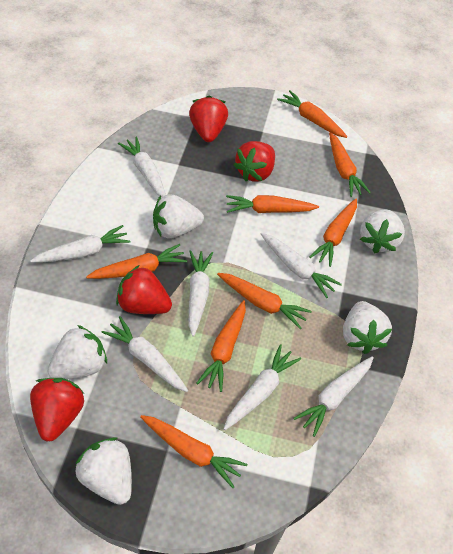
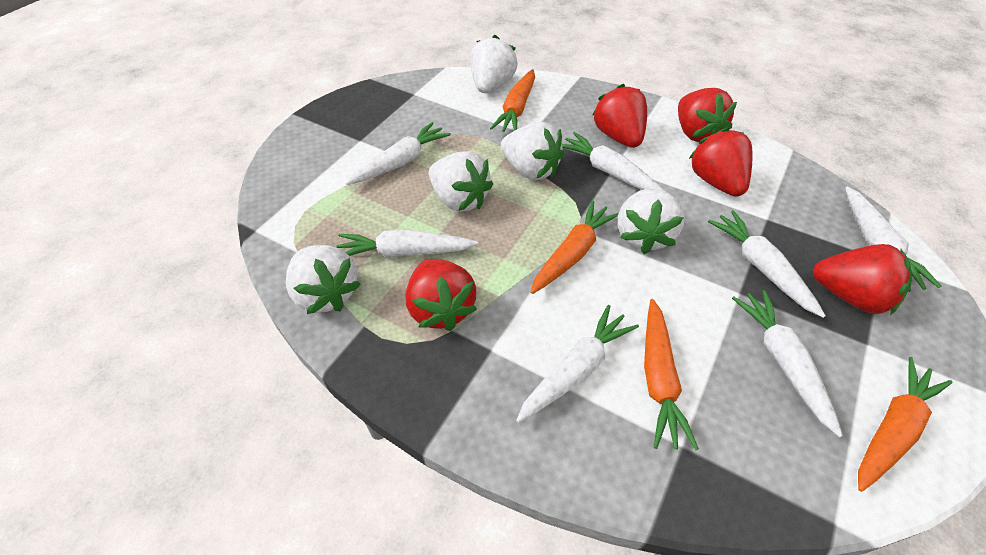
orange carrot: 8 -> 4
red strawberry: 4 -> 5

